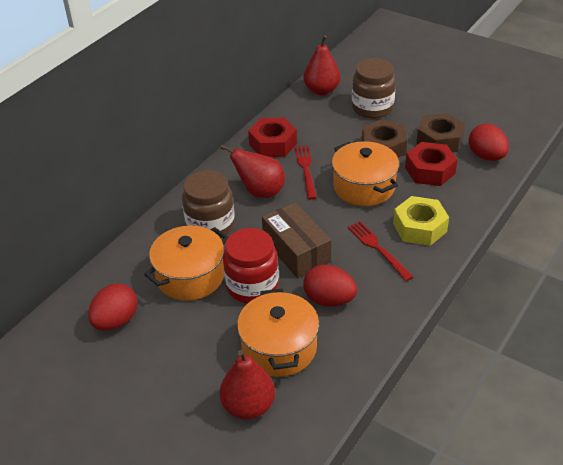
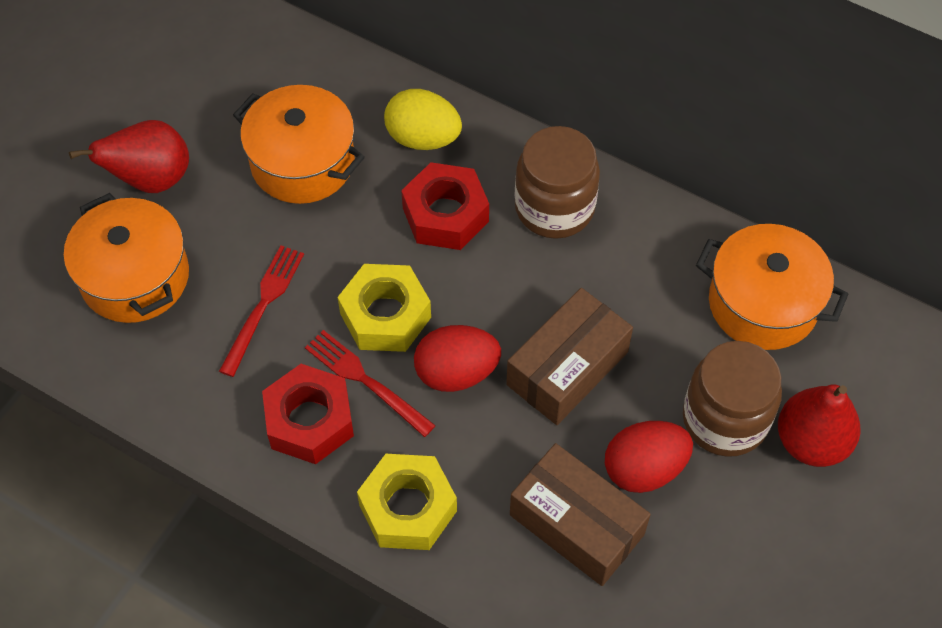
brown box: 1 -> 2
brown nut: 2 -> 0
red egg: 3 -> 2
red jar: 1 -> 0
red pear: 3 -> 2
yellow egg: 0 -> 1
yellow nut: 1 -> 2

